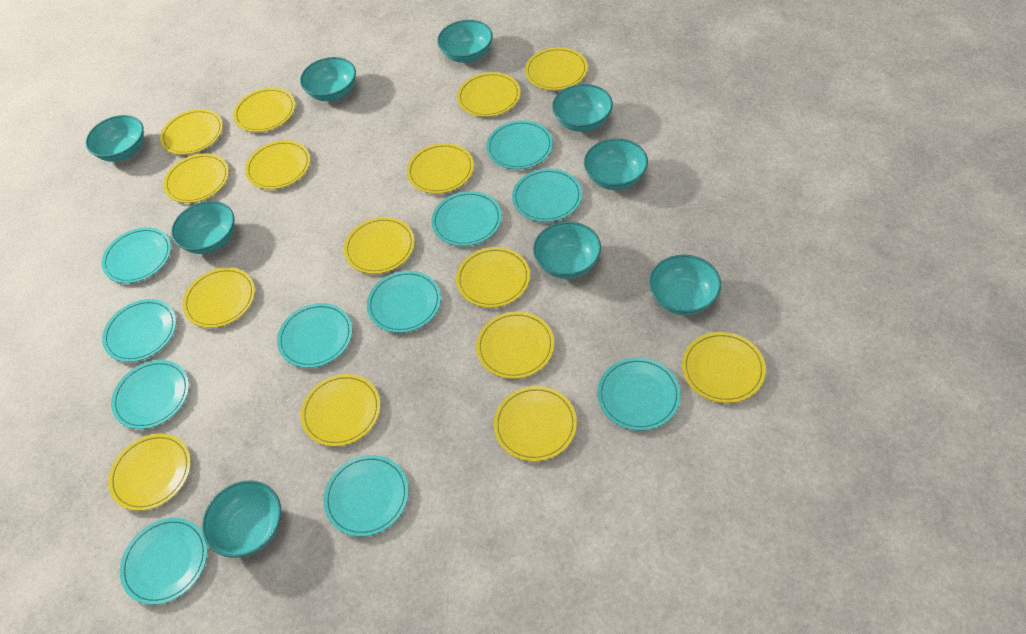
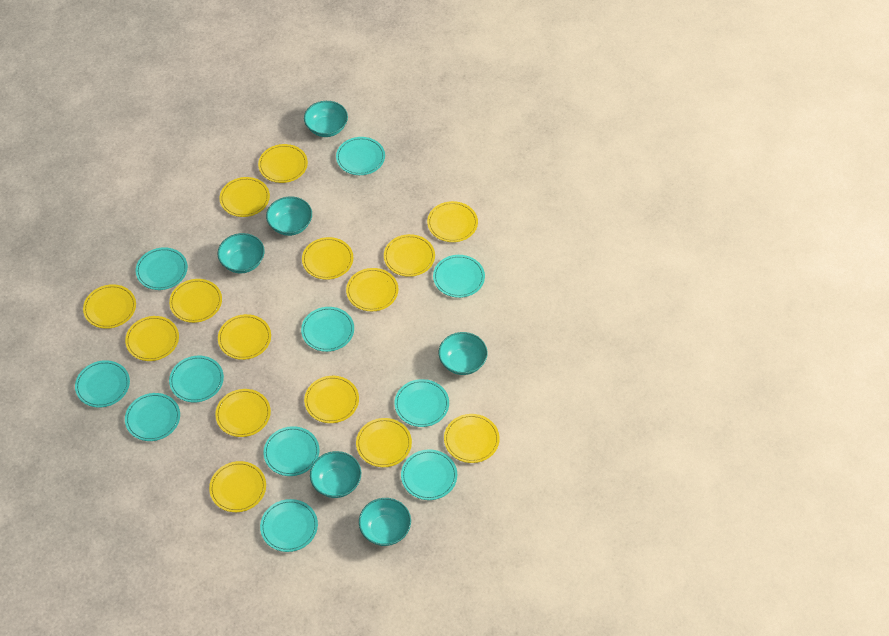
turquoise bowl: 9 -> 6

